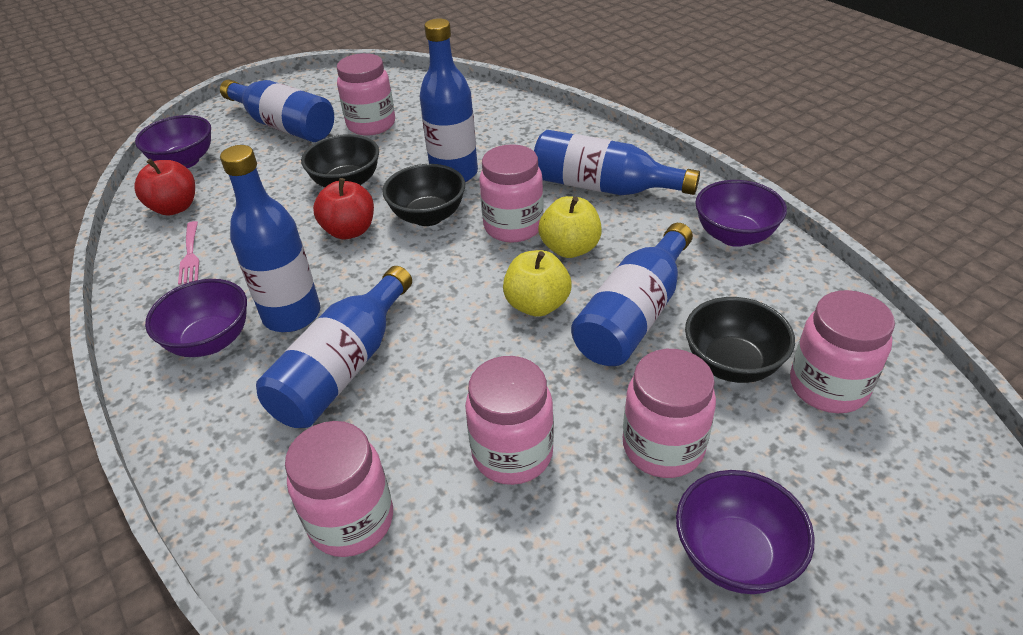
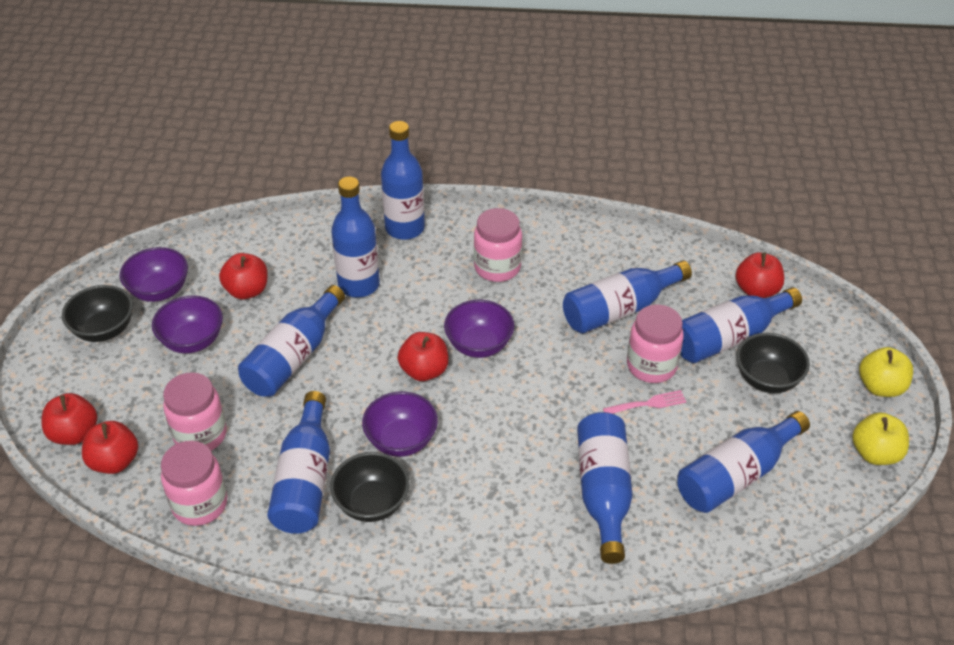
blue bottle: 6 -> 8
pink jar: 6 -> 4
red apple: 2 -> 5

